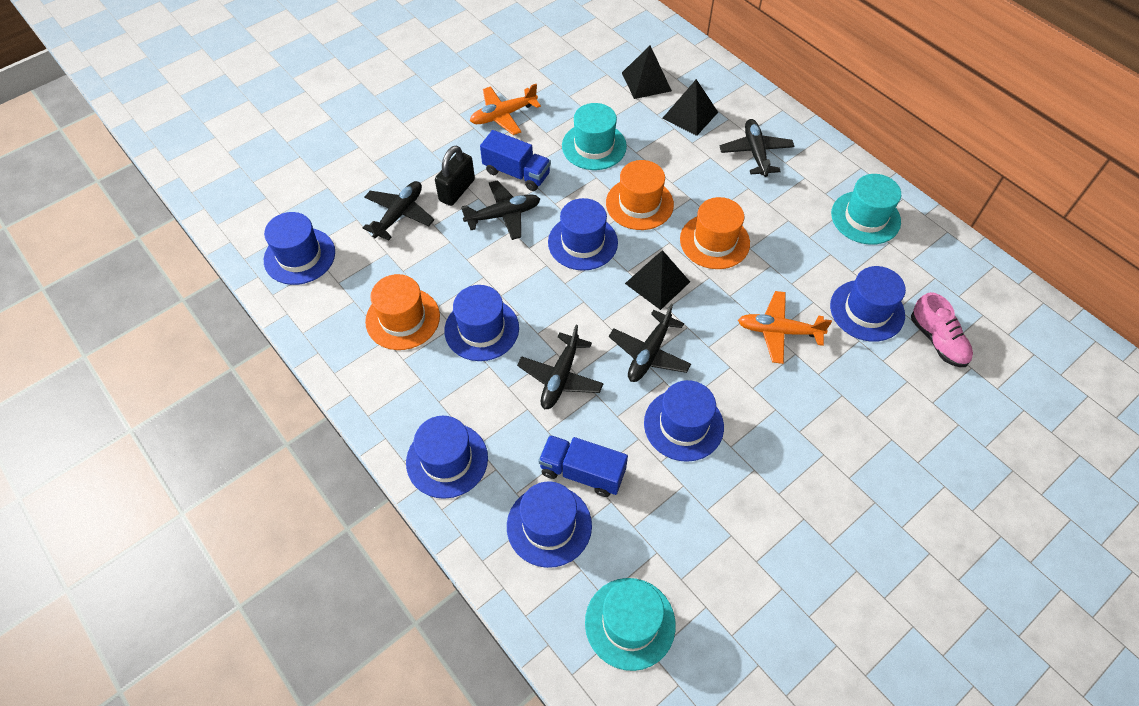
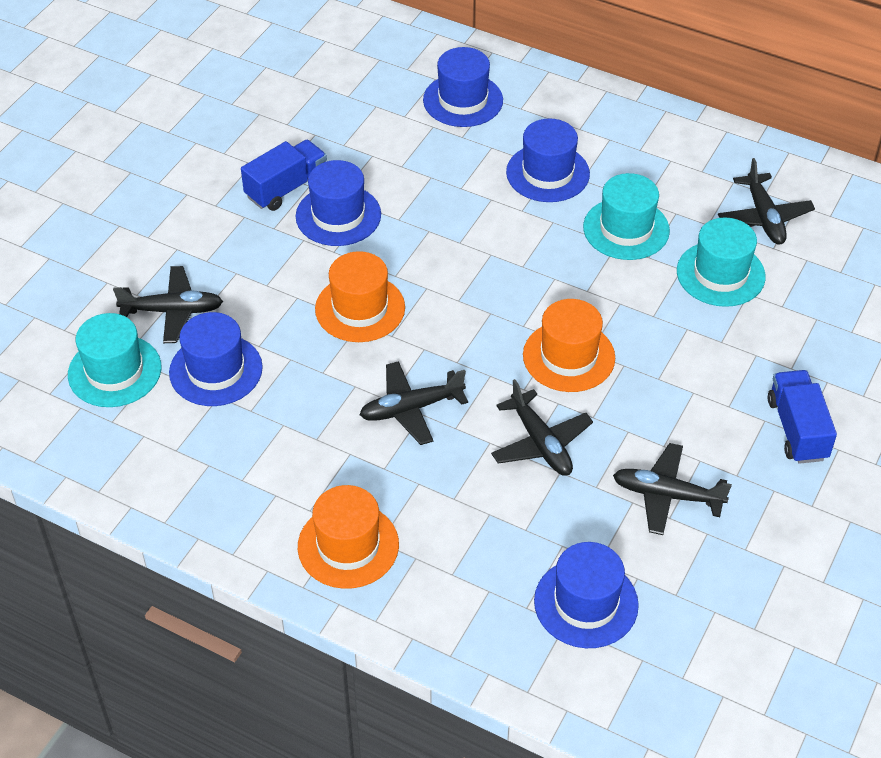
black padlock: 1 -> 0
black pyramid: 3 -> 0
blue hat: 7 -> 5
orange plane: 2 -> 0
pink shoe: 1 -> 0

